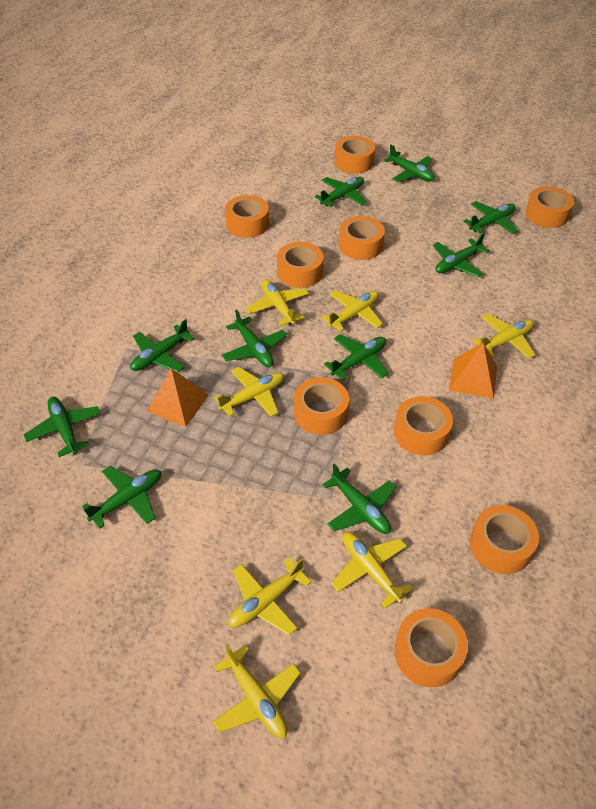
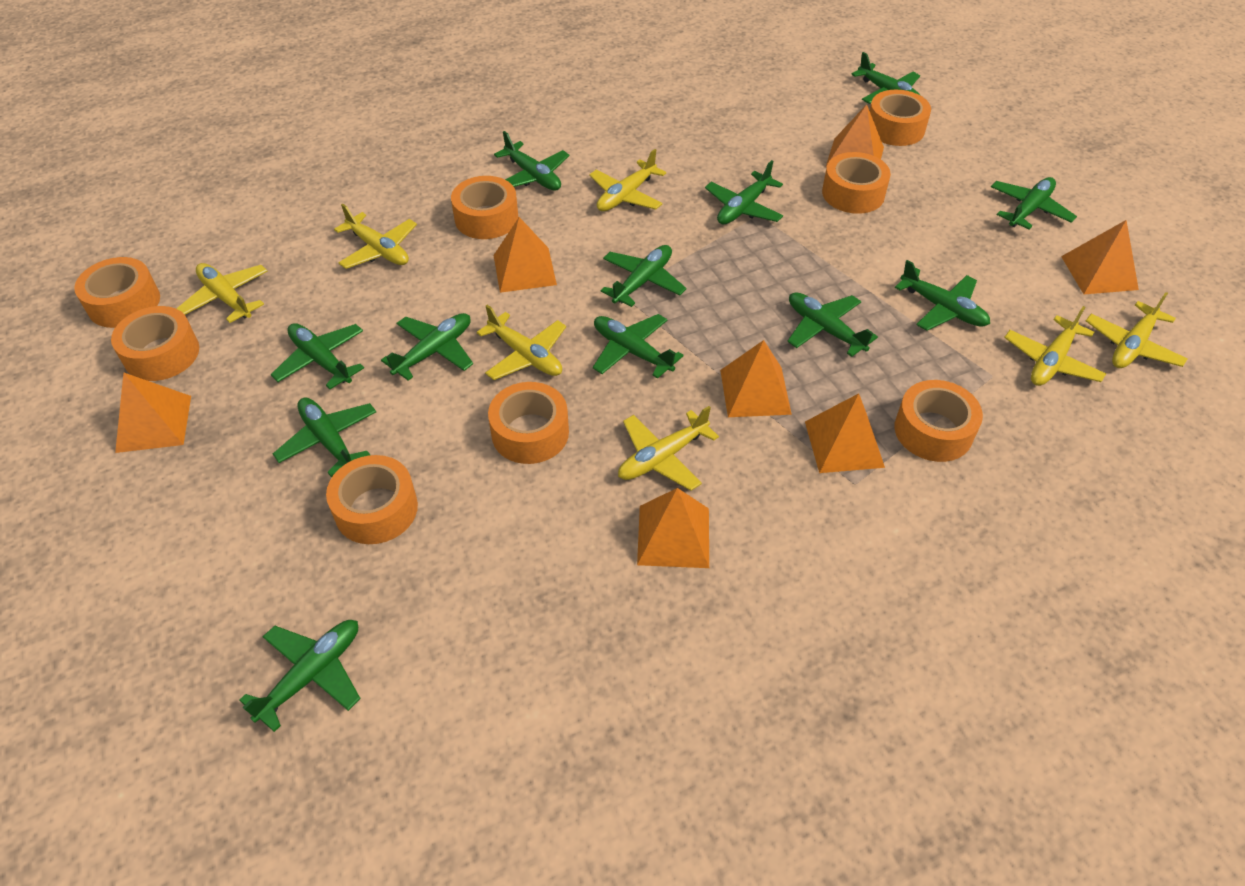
green plane: 10 -> 12
orange pyramid: 2 -> 7
orange tape: 9 -> 8

